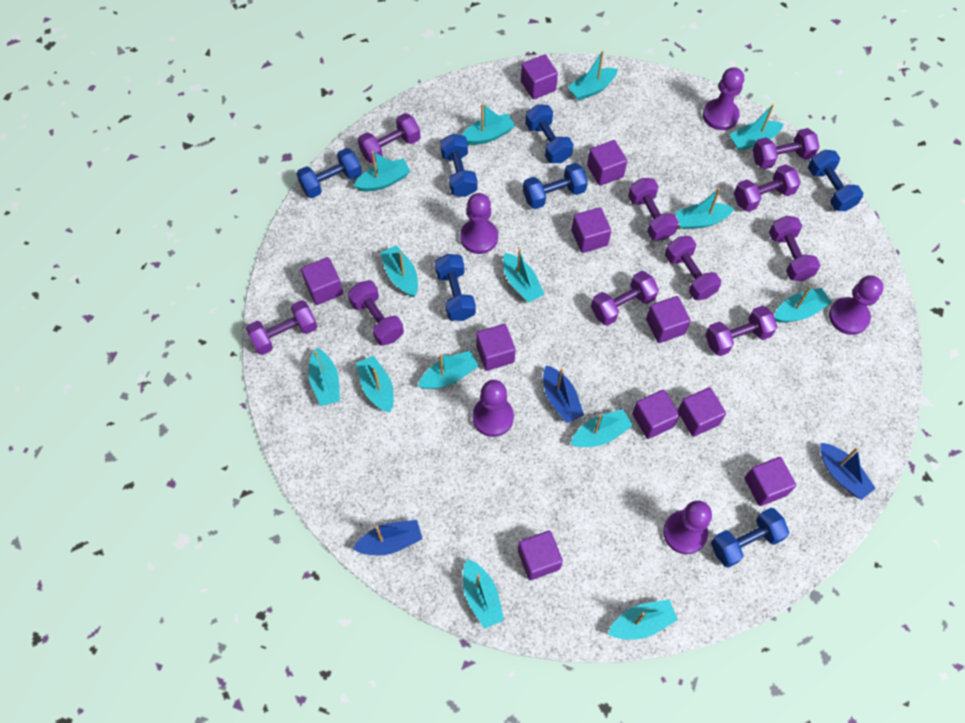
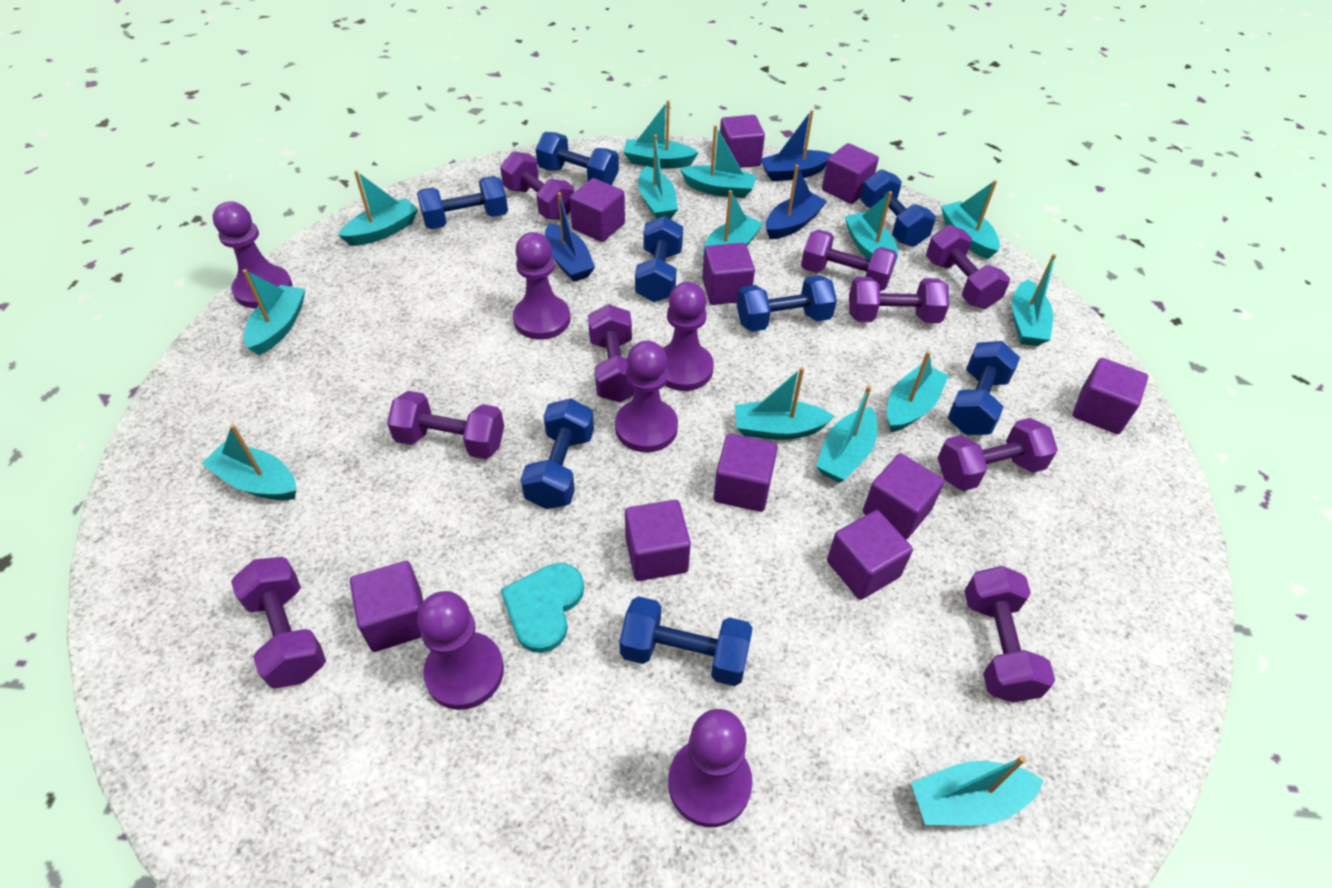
blue dumbbell: 7 -> 8
purple dumbbell: 10 -> 9
purple pawn: 5 -> 6
turquoise heart: 0 -> 1

